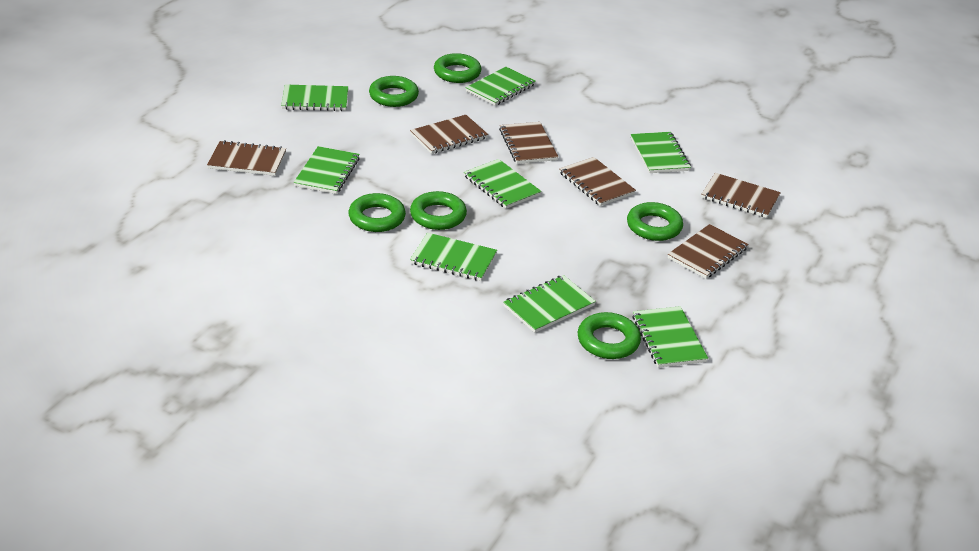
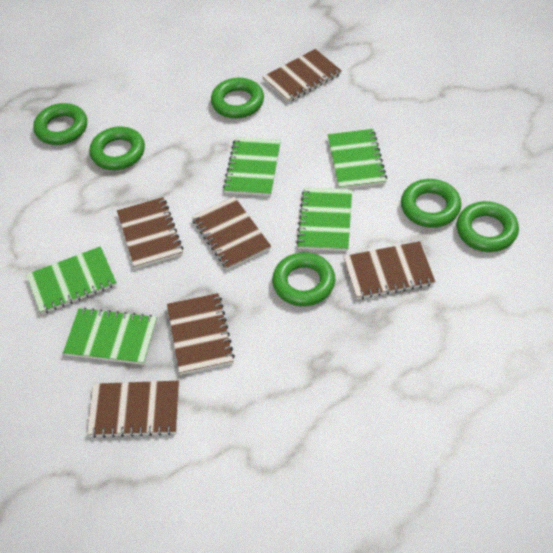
green notebook: 8 -> 5

